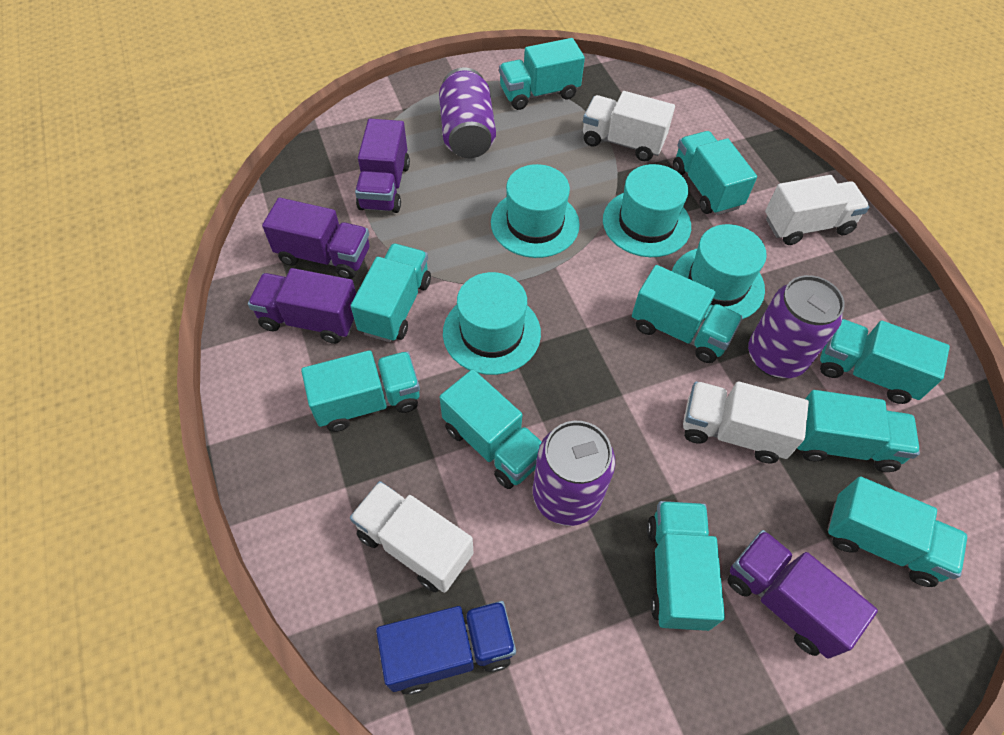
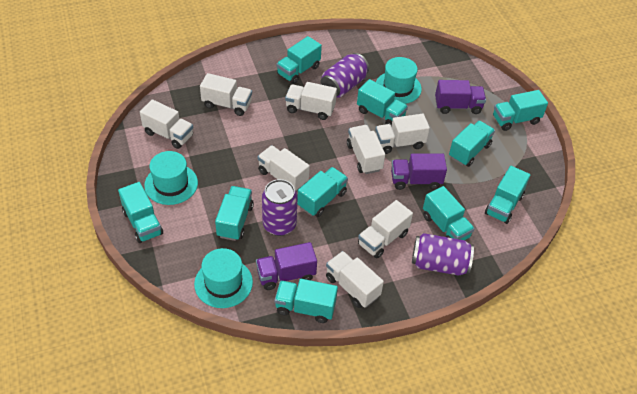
blue truck: 1 -> 0
purple truck: 4 -> 3
turquoise hat: 4 -> 3
white truck: 4 -> 8

